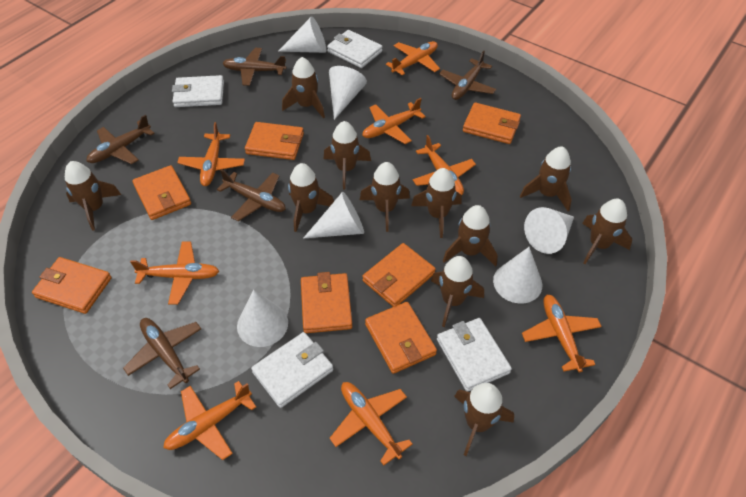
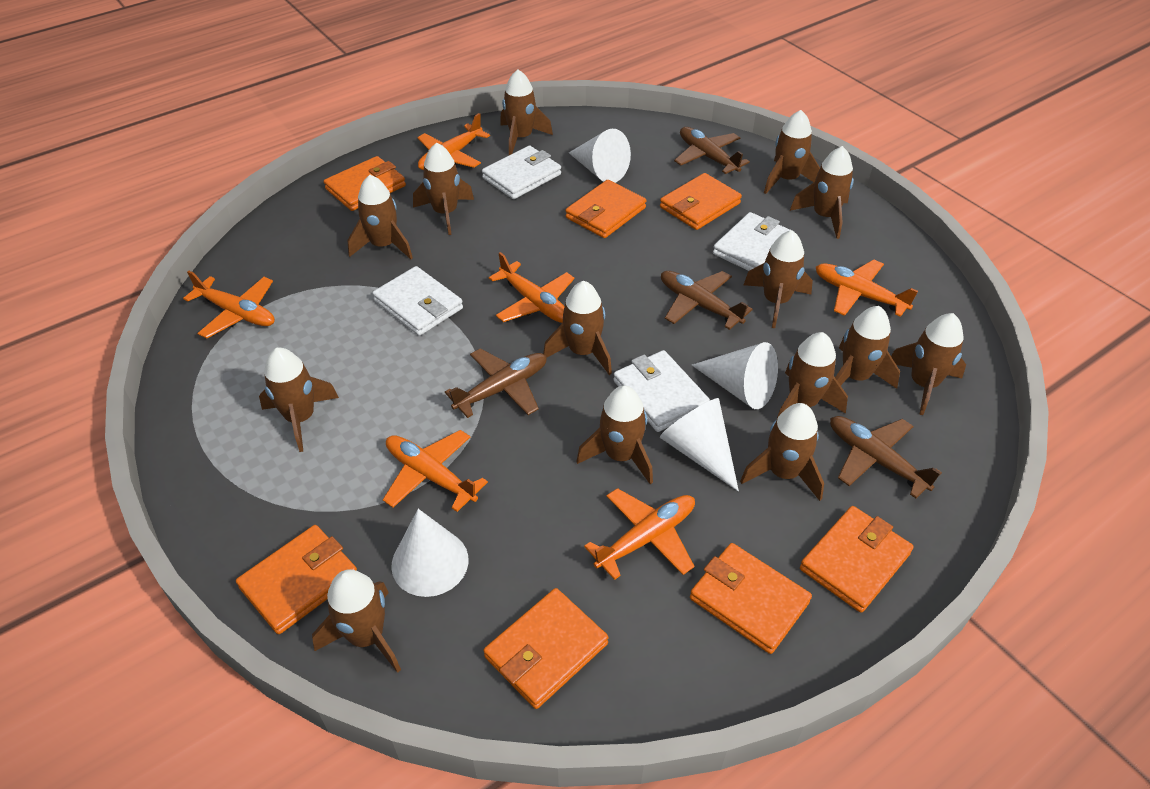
brown plane: 5 -> 4
brown rocket: 11 -> 14
orange plane: 8 -> 6
white cone: 6 -> 4

